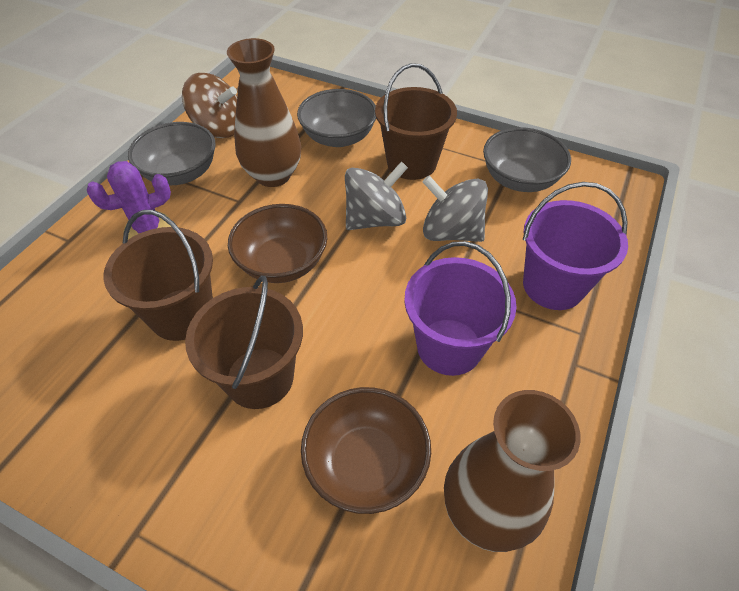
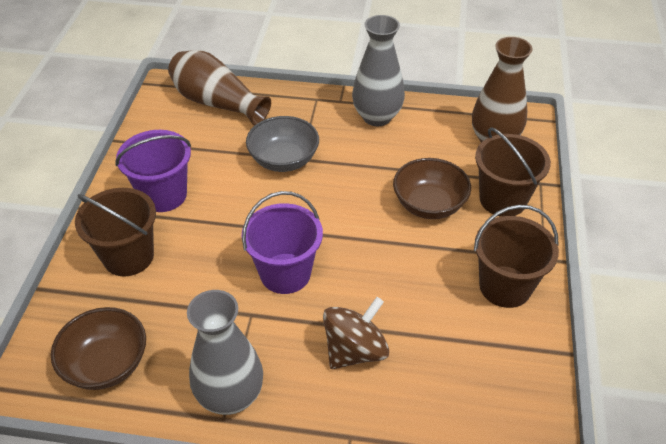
grey bowl: 3 -> 1
grey spinning top: 2 -> 0
grey vase: 0 -> 2
purple cactus: 1 -> 0

